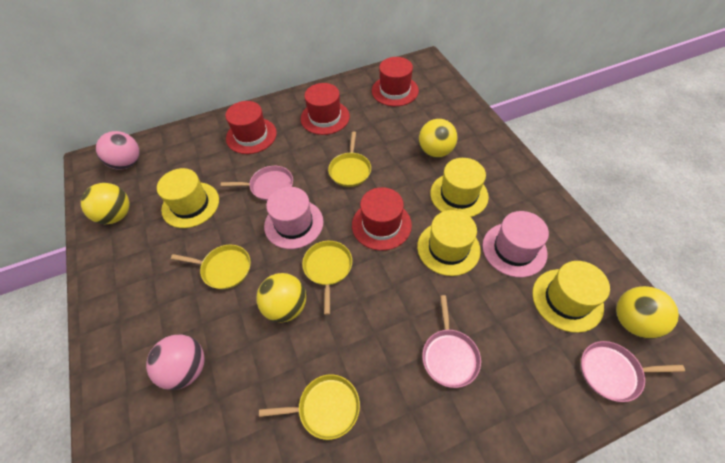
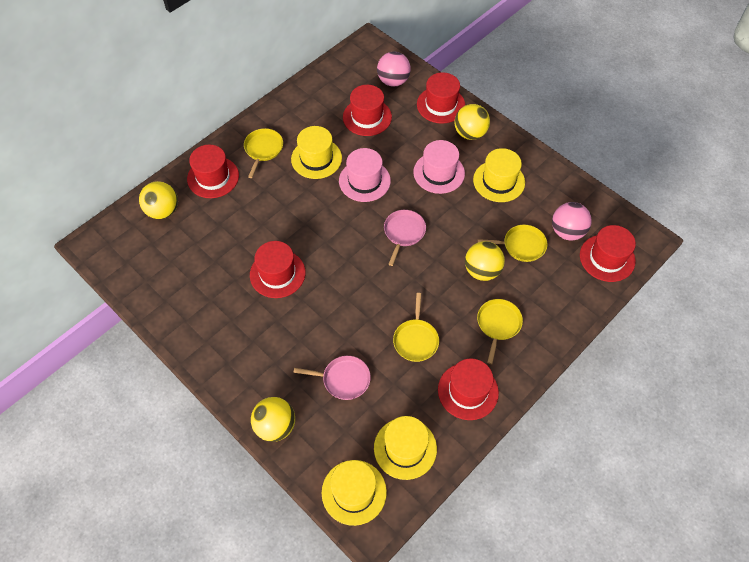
pink pan: 3 -> 2
red hat: 4 -> 6

